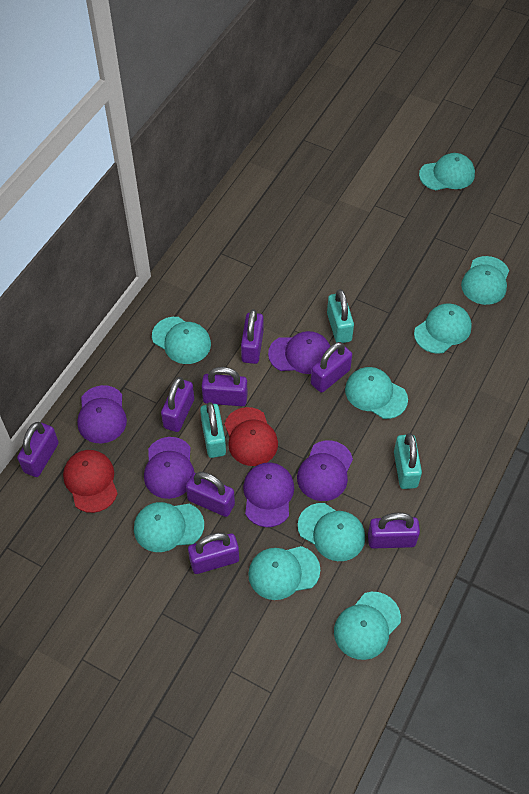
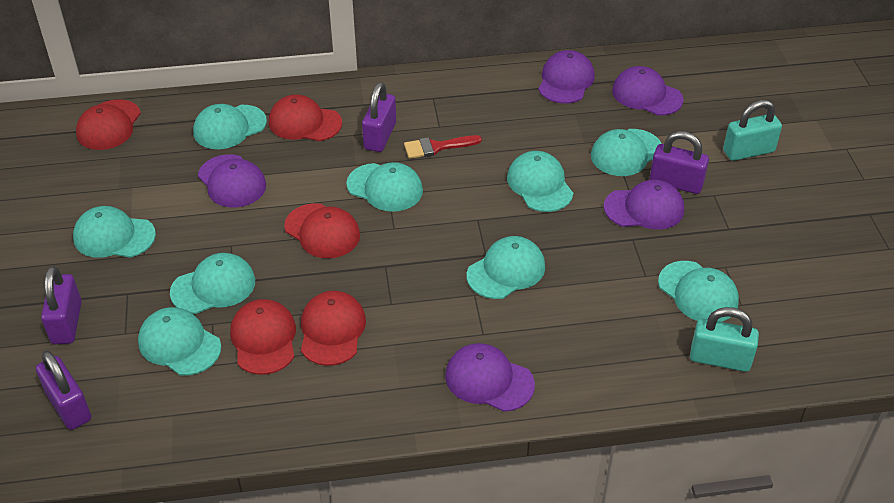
purple padlock: 8 -> 4
red brush: 0 -> 1
red cap: 2 -> 5
turquoise padlock: 3 -> 2

